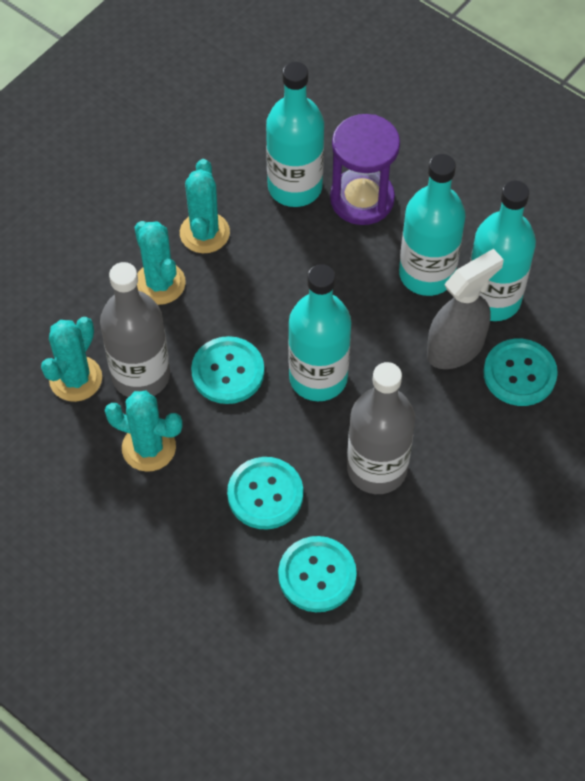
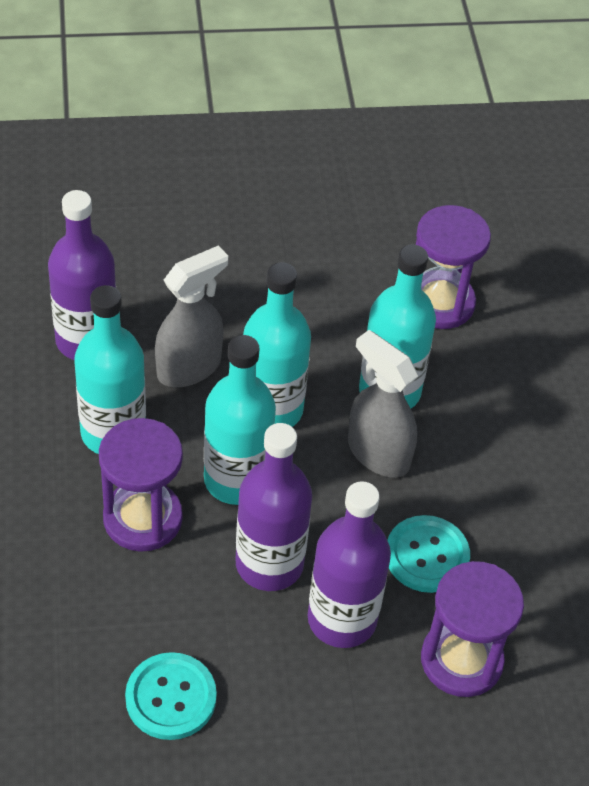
grey bottle: 2 -> 0
grey spray bottle: 1 -> 2
purple bottle: 0 -> 3
purple hourglass: 1 -> 3
turquoise button: 4 -> 2
turquoise cactus: 4 -> 0

